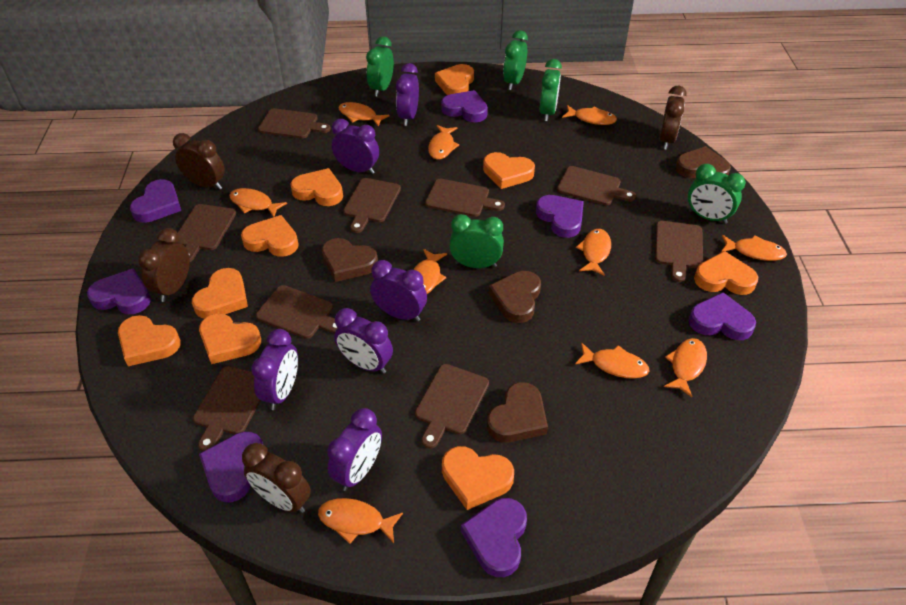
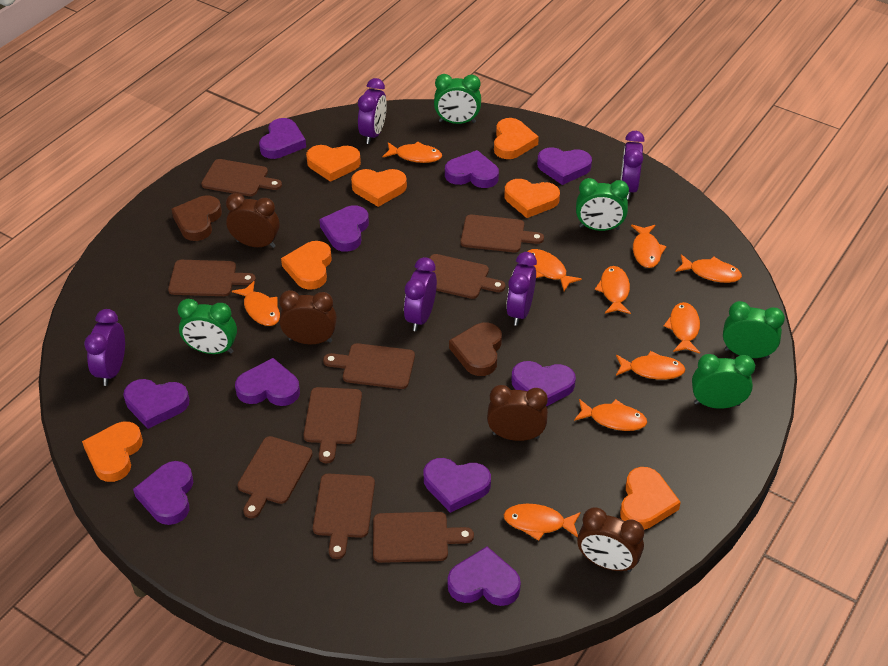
brown heart: 4 -> 2
orange heart: 9 -> 7
purple clock: 6 -> 5
purple heart: 7 -> 10

